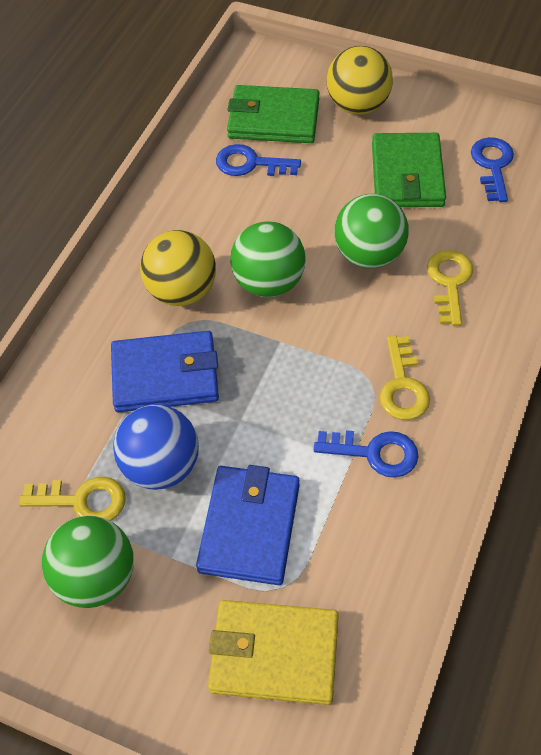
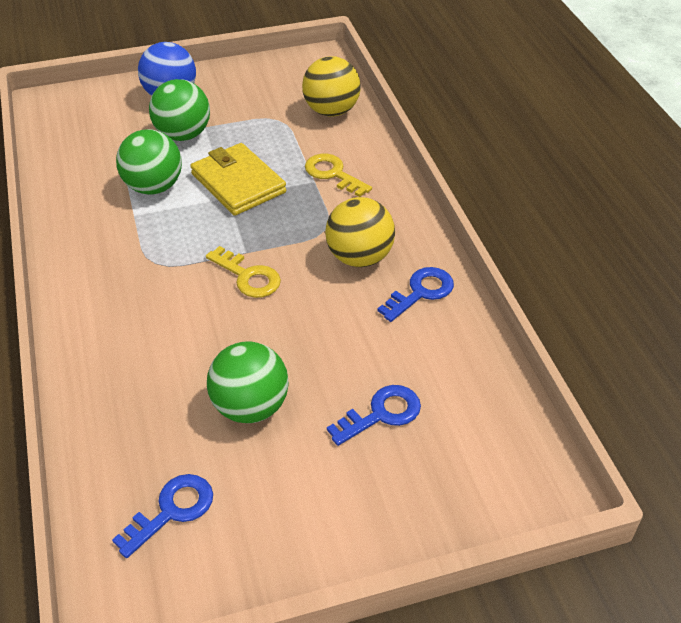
blue wallet: 2 -> 0
green wallet: 2 -> 0
yellow key: 3 -> 2

